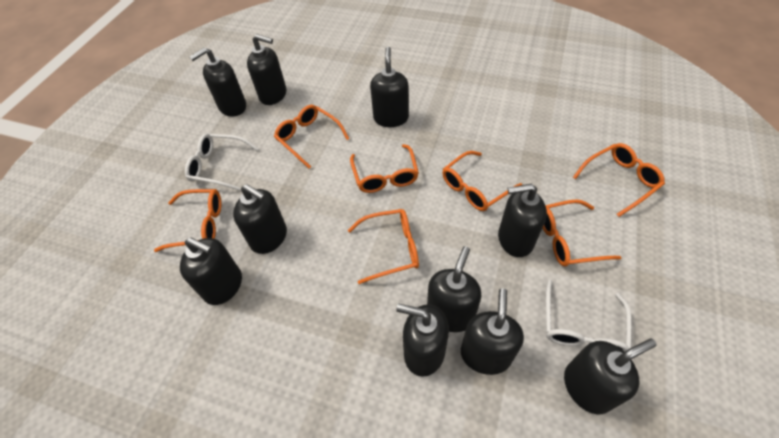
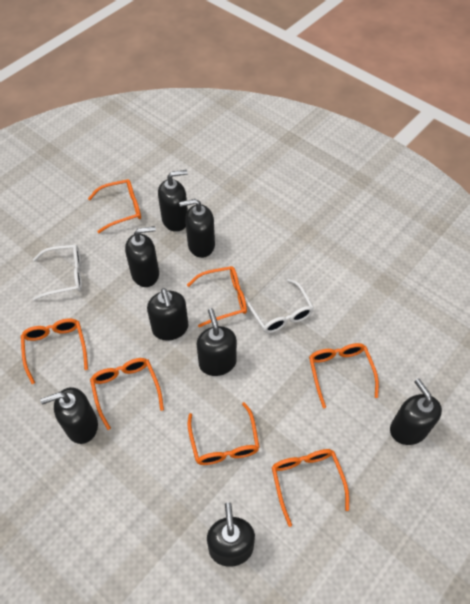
black soap dispenser: 10 -> 8

